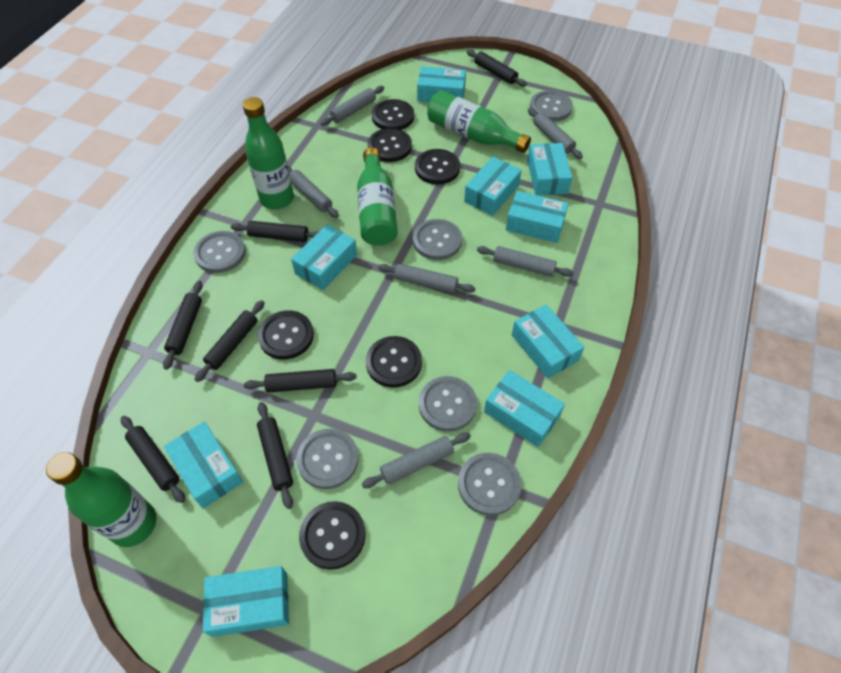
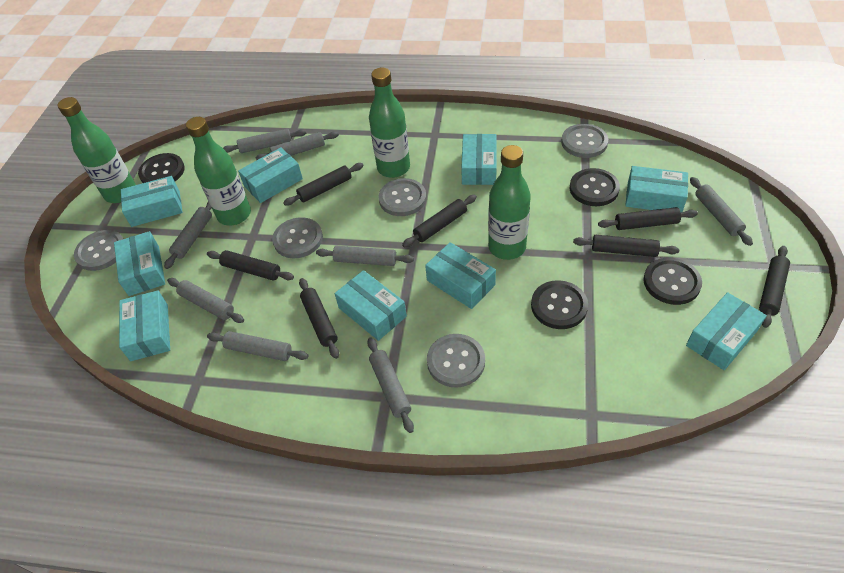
black button: 6 -> 4
grey button: 6 -> 5
grey rolling pin: 6 -> 8

